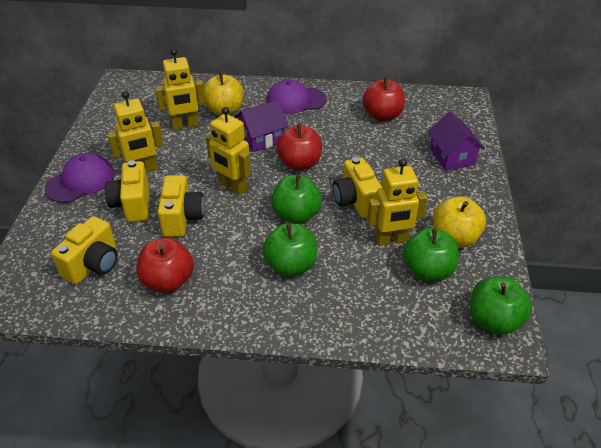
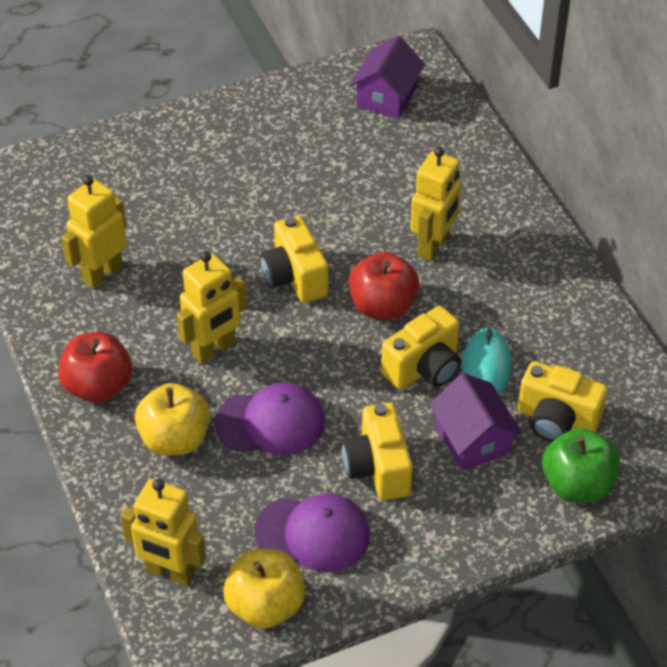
green apple: 4 -> 1
red apple: 3 -> 2
turquoise mouse: 0 -> 1

